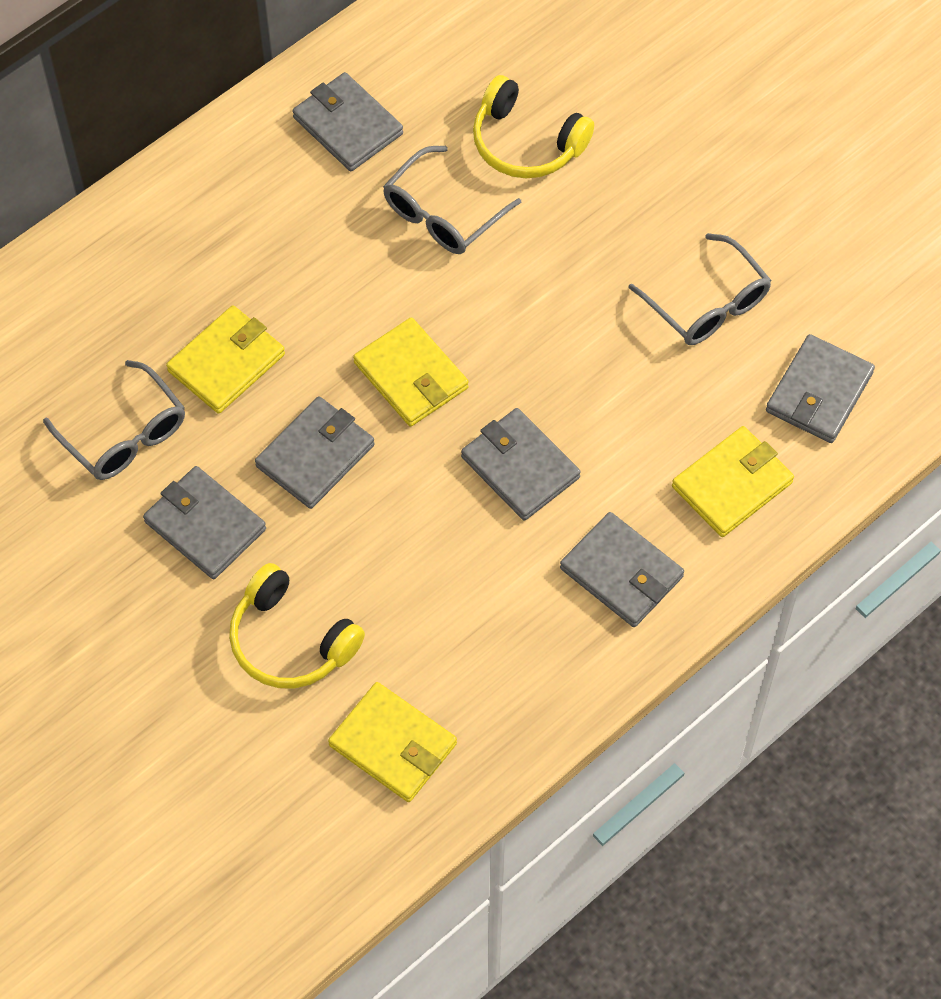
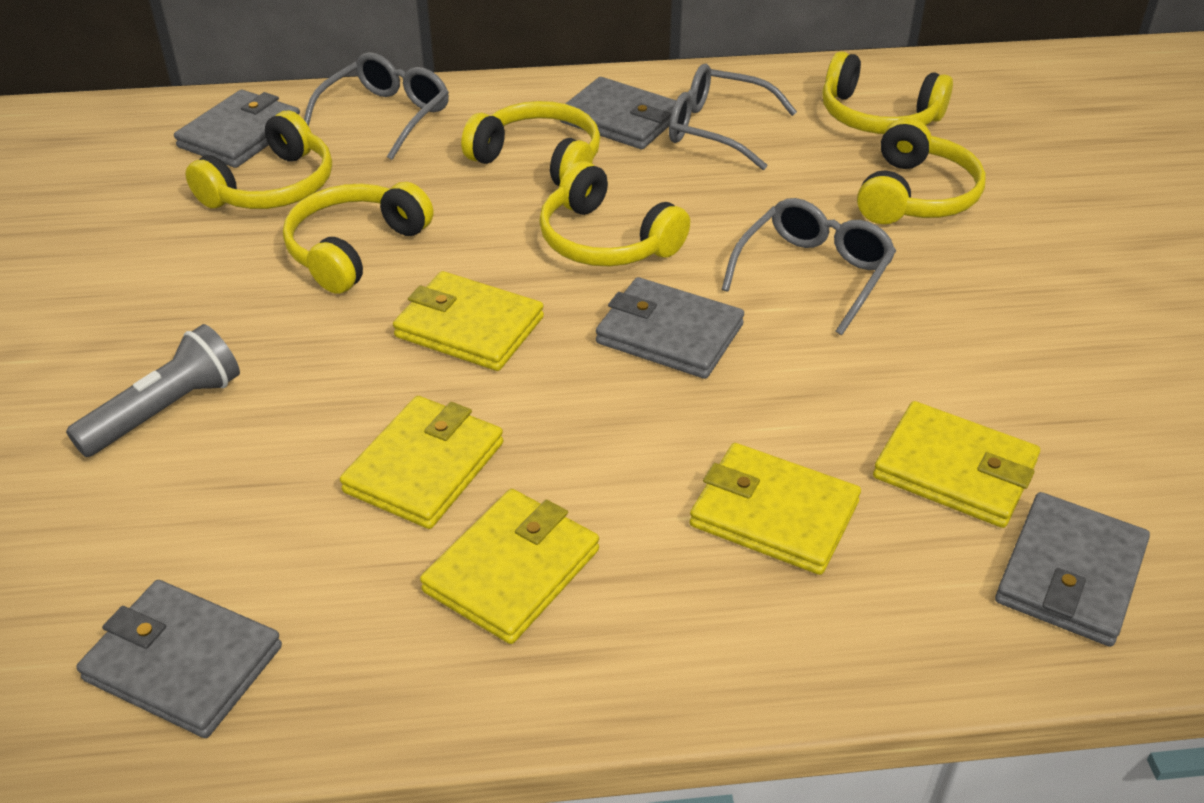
grey flashlight: 0 -> 1
grey wallet: 6 -> 5
yellow headphones: 2 -> 6
yellow wallet: 4 -> 5

